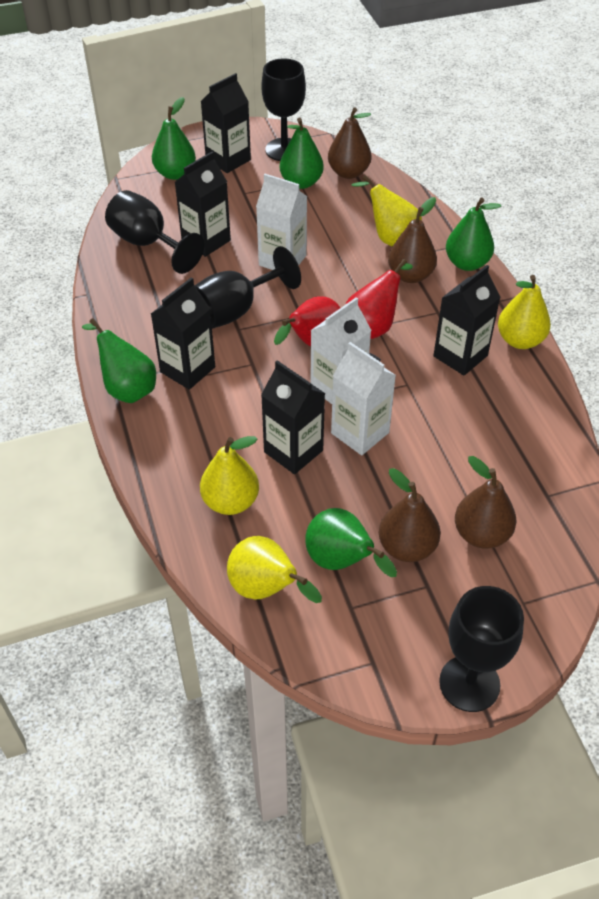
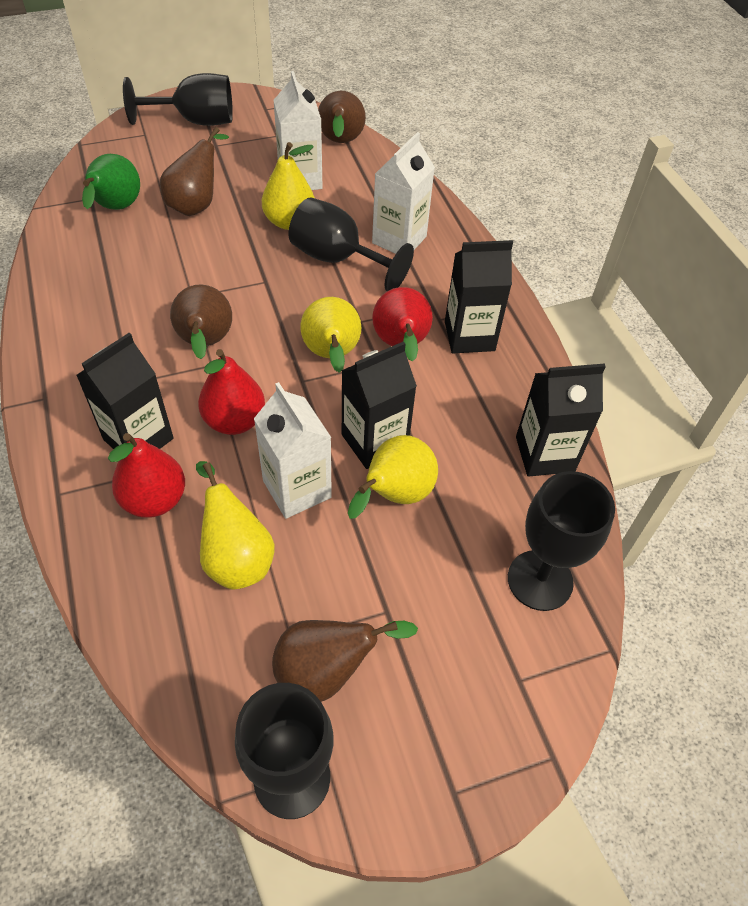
black carton: 5 -> 4
green pear: 5 -> 1
red pear: 2 -> 3

